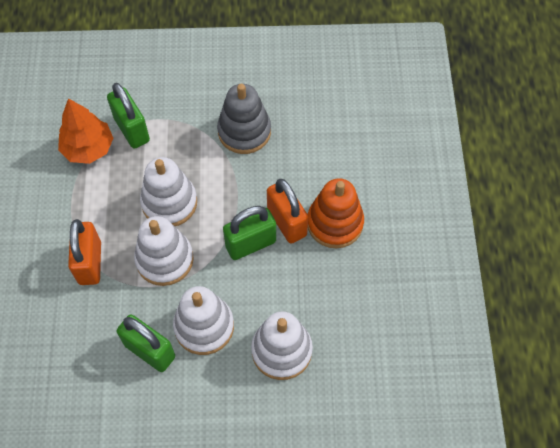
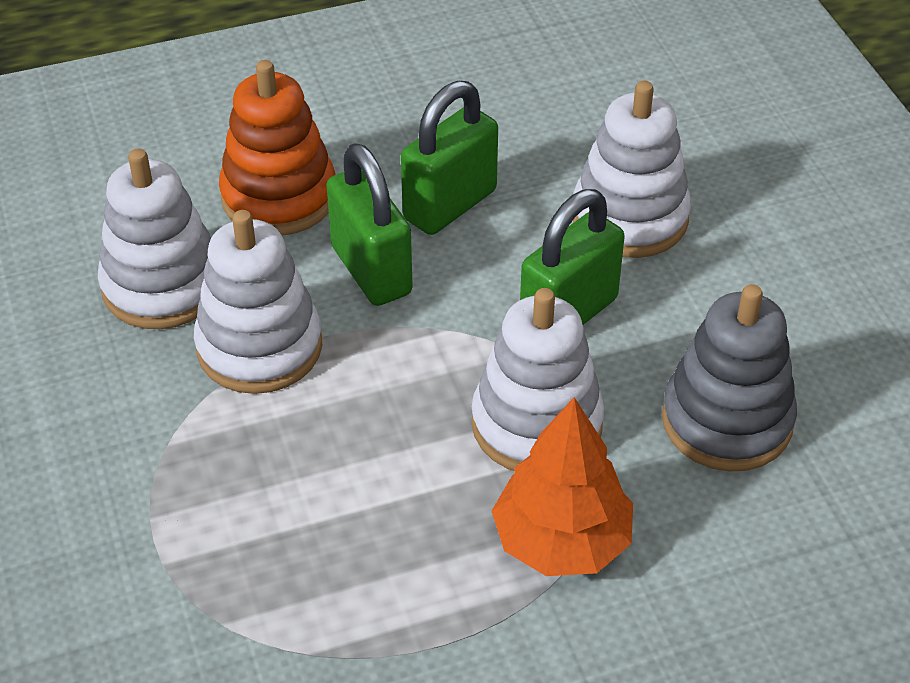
orange padlock: 2 -> 0

